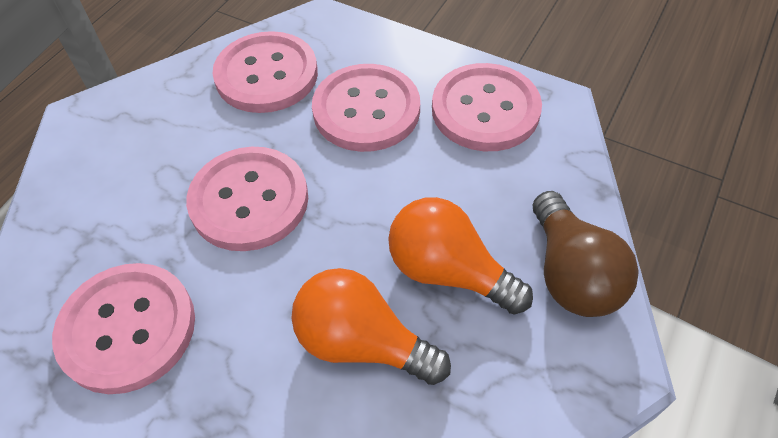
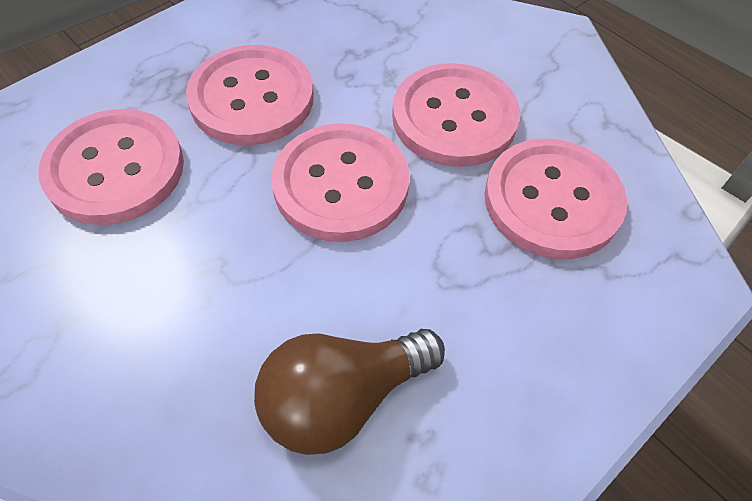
orange light bulb: 2 -> 0

